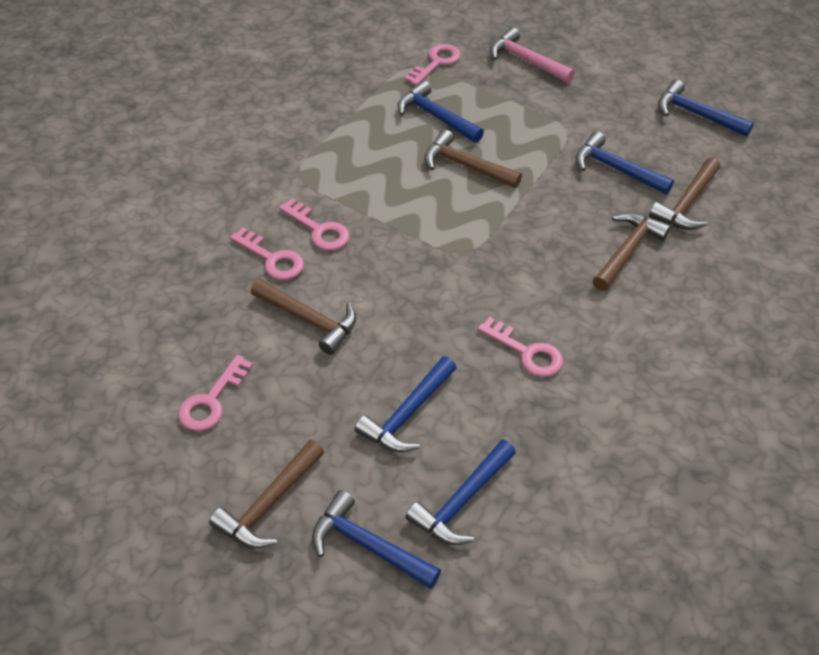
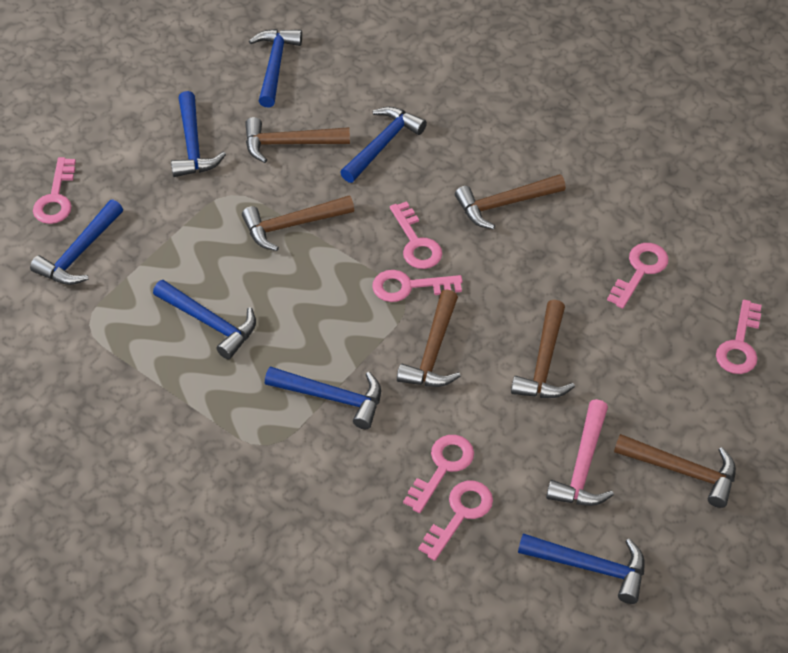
blue hammer: 6 -> 7
brown hammer: 5 -> 6
pink key: 5 -> 7

